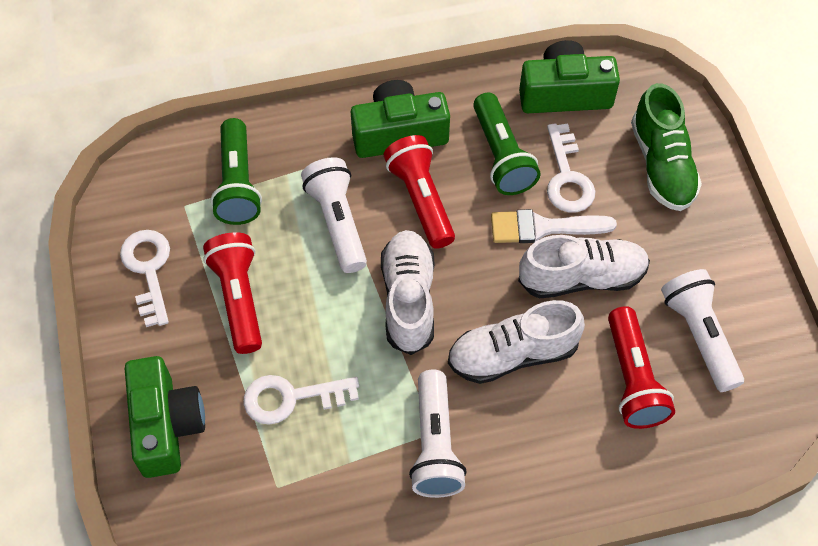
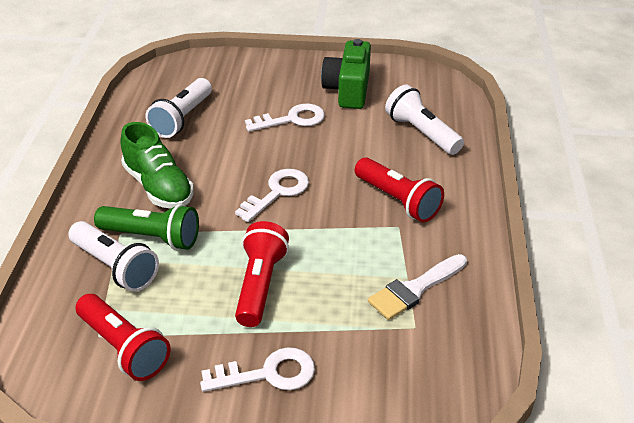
green camera: 3 -> 1
green flashlight: 2 -> 1
white shoe: 3 -> 0

